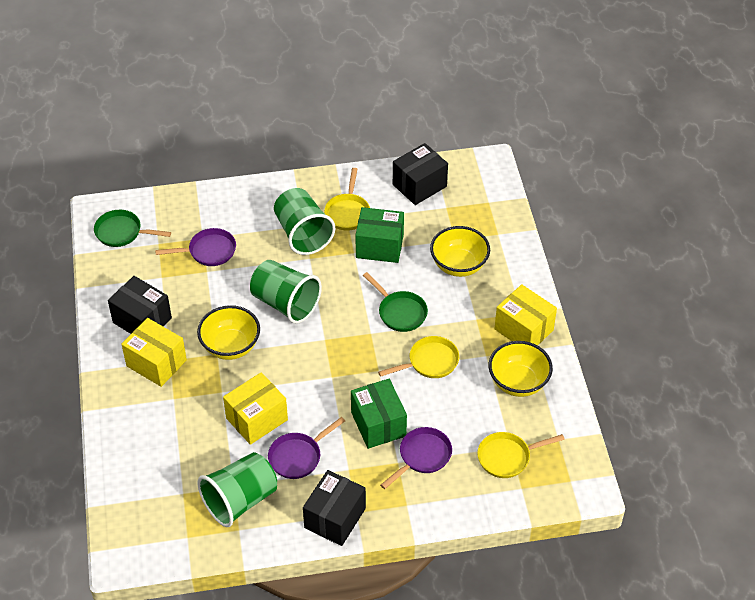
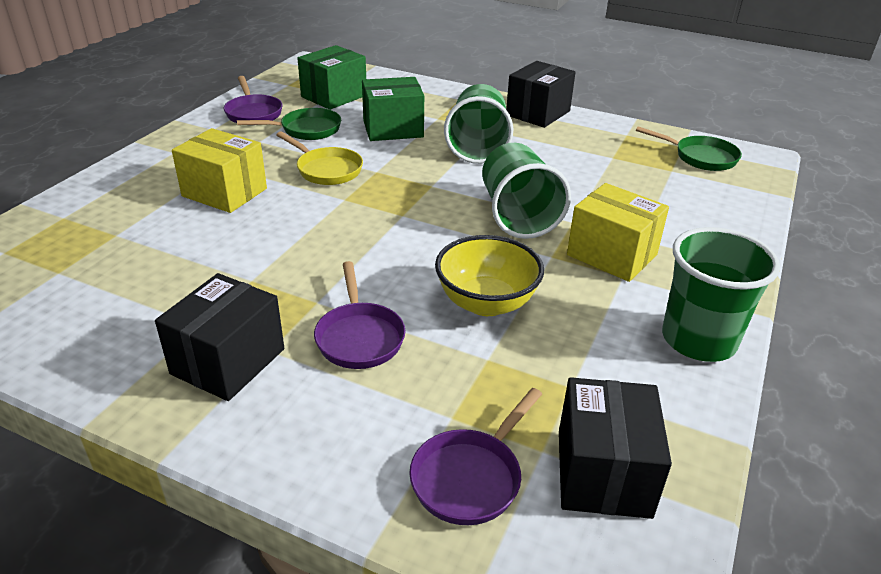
yellow bowl: 3 -> 1
yellow box: 3 -> 2
yellow pan: 3 -> 1

